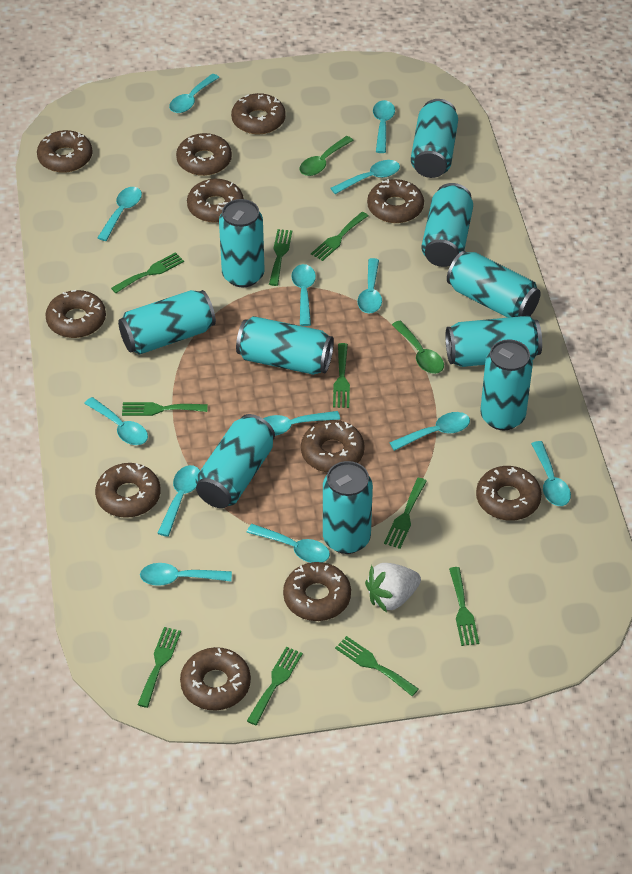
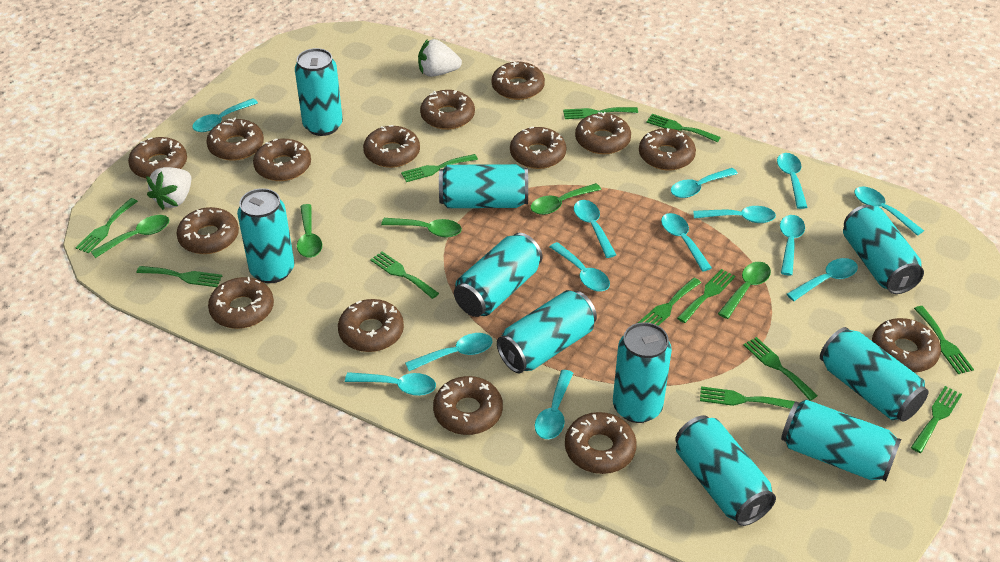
brown donut: 11 -> 15
green fork: 10 -> 12
green spoon: 2 -> 5
white strawberry: 1 -> 2

